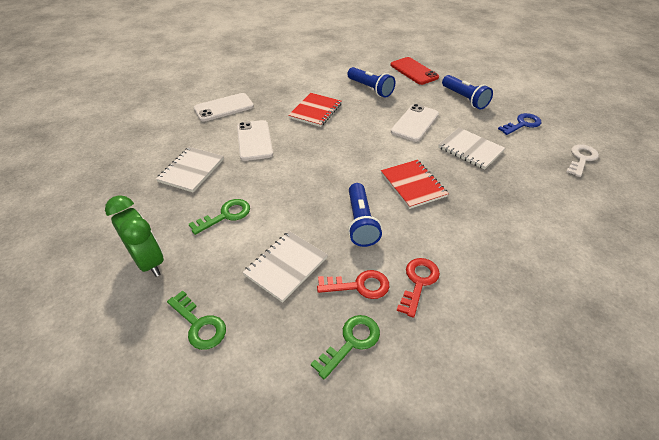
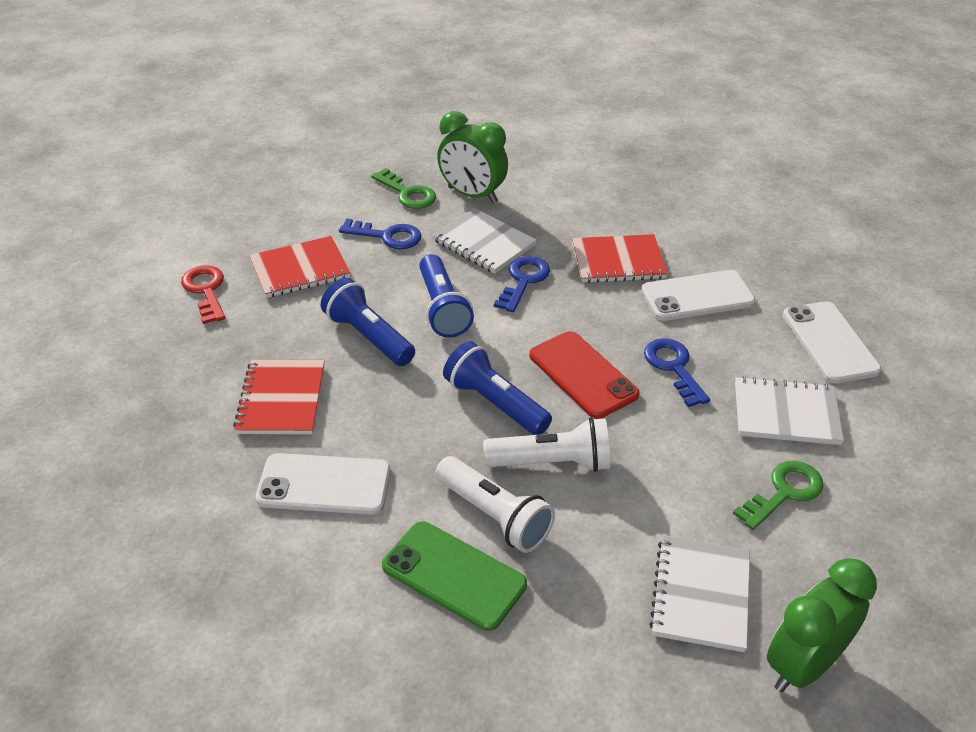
blue key: 1 -> 3
green clock: 1 -> 2
green key: 3 -> 2
green phone: 0 -> 1
red key: 2 -> 1
red notebook: 2 -> 3
white flashlight: 0 -> 2
white key: 1 -> 0

